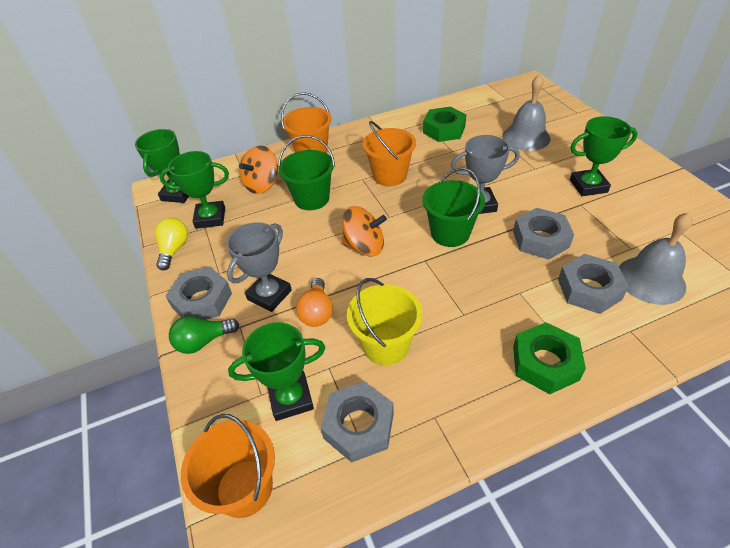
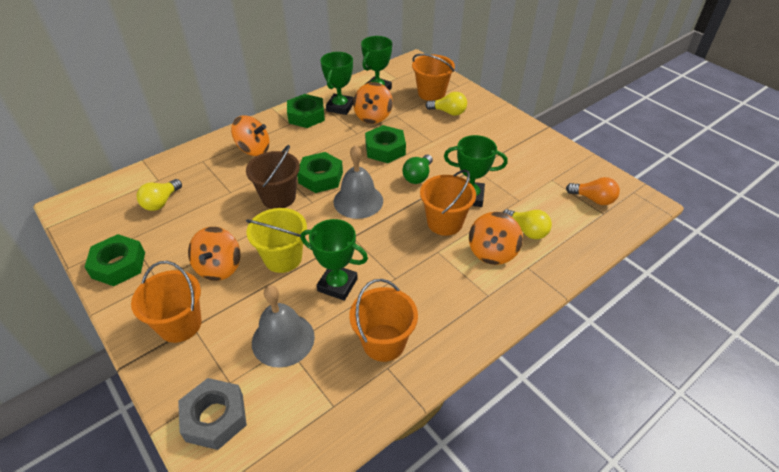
brown bucket: 0 -> 1
green bucket: 2 -> 0
green nut: 2 -> 4
grey nut: 4 -> 1
grey trophy: 2 -> 0
orange bucket: 3 -> 4
orange spinning top: 2 -> 4
yellow light bulb: 1 -> 3

